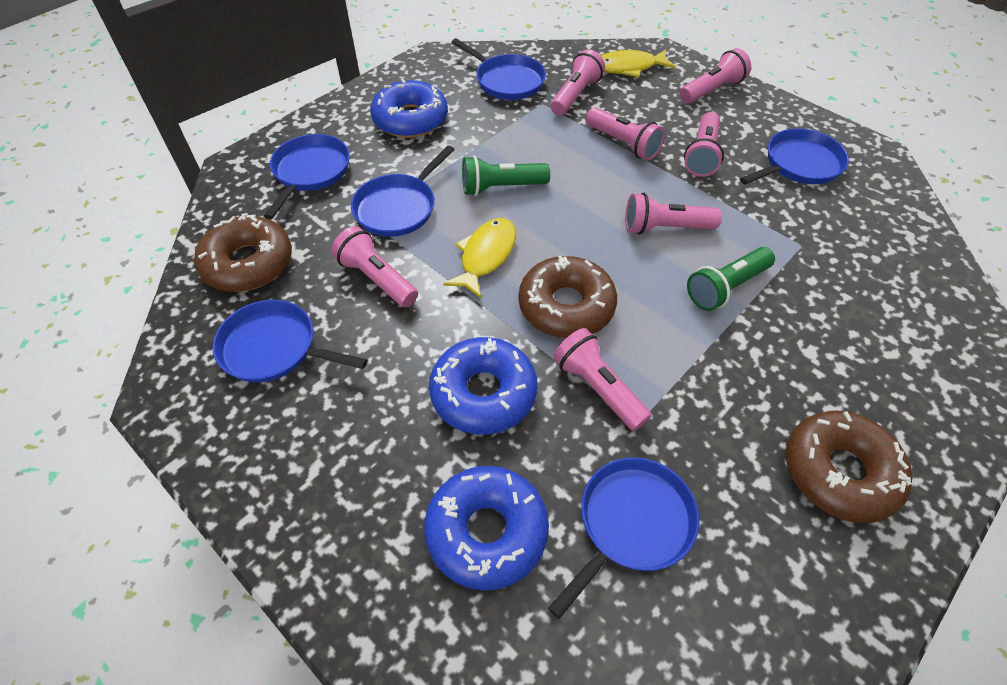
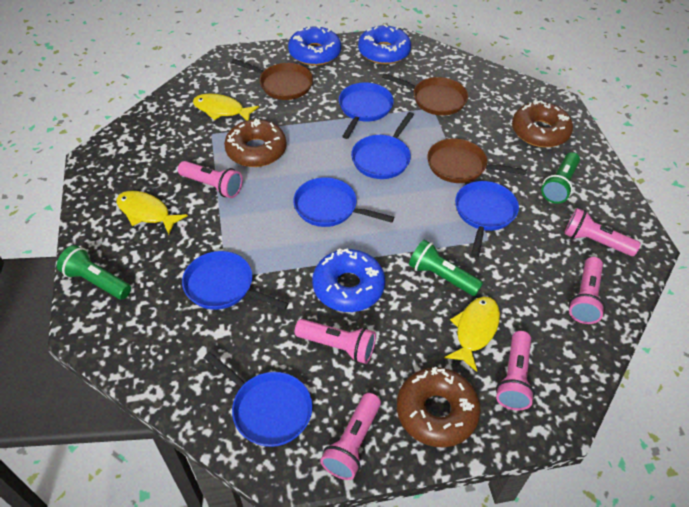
brown pan: 0 -> 3
green flashlight: 2 -> 3
pink flashlight: 7 -> 6
yellow fish: 2 -> 3

